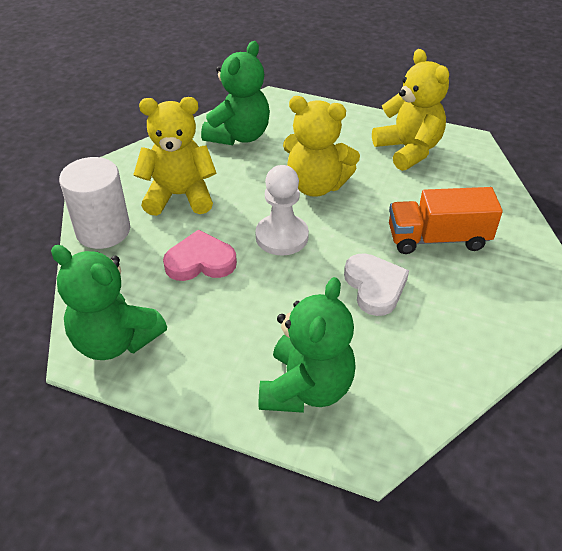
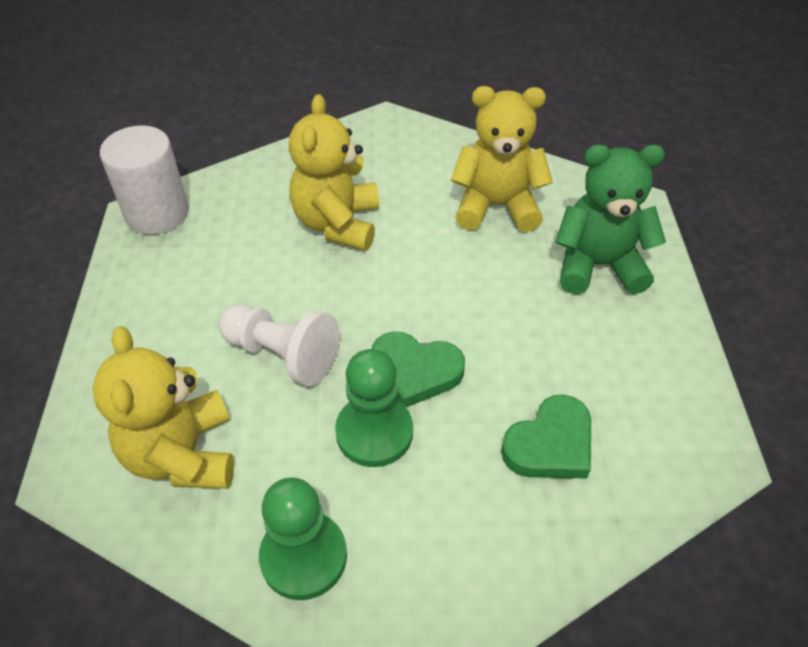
green heart: 0 -> 2
green pawn: 0 -> 2
green teddy bear: 3 -> 1
orange truck: 1 -> 0
pink heart: 1 -> 0
white heart: 1 -> 0

